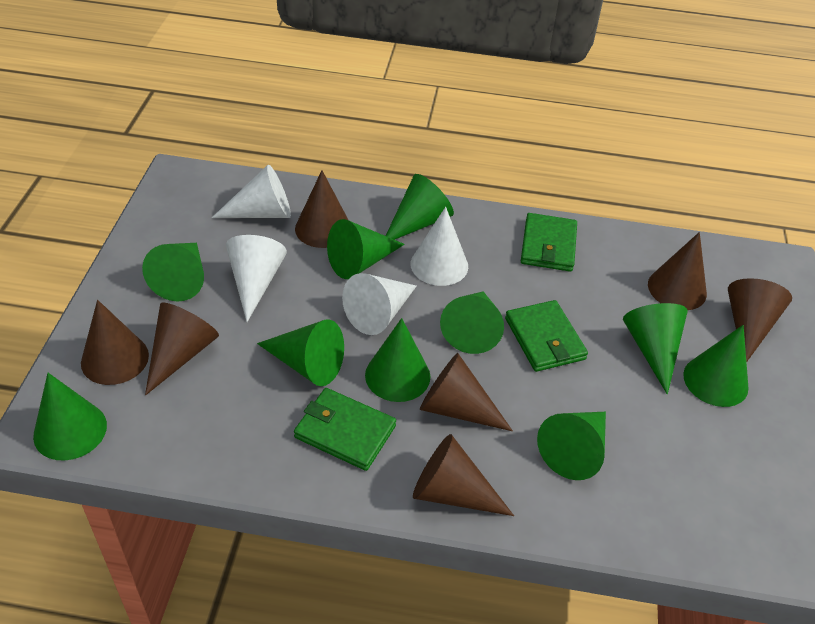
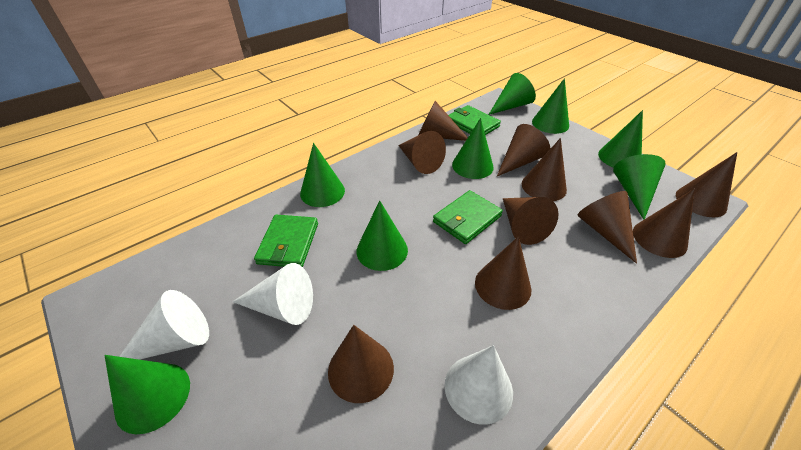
brown cone: 7 -> 10
green cone: 10 -> 8
white cone: 4 -> 3

